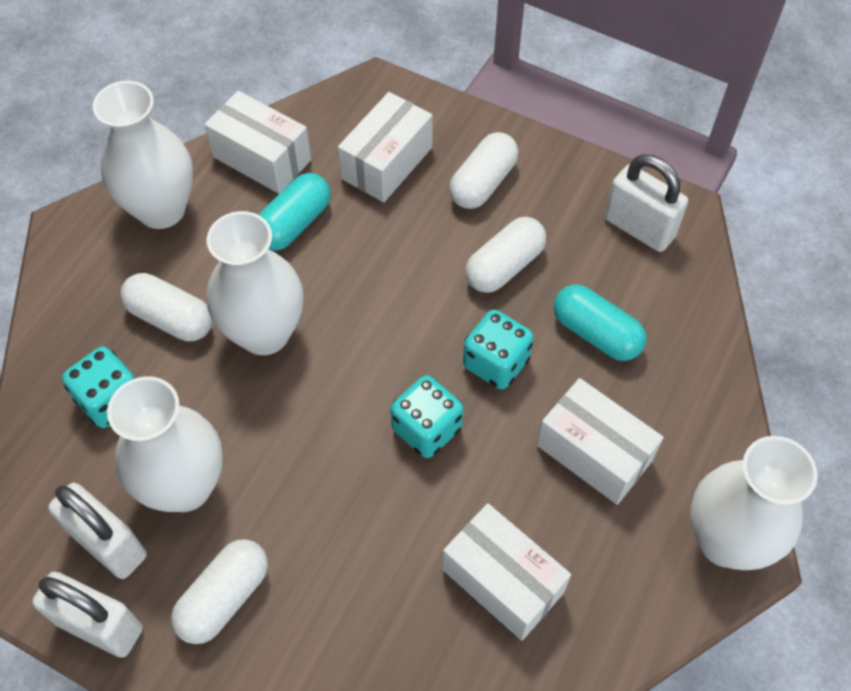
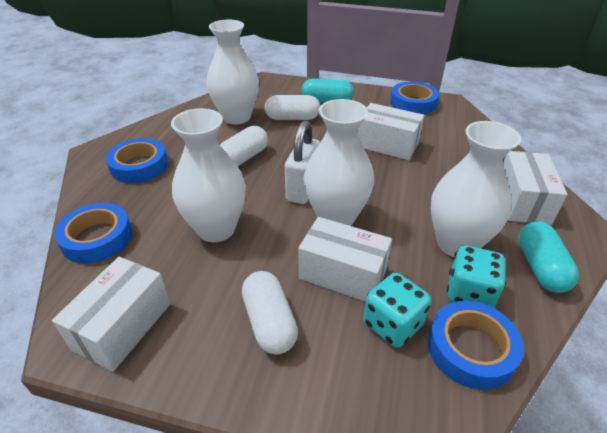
blue tape: 0 -> 4
turquoise dice: 3 -> 2
white capsule: 4 -> 3
white padlock: 3 -> 1

